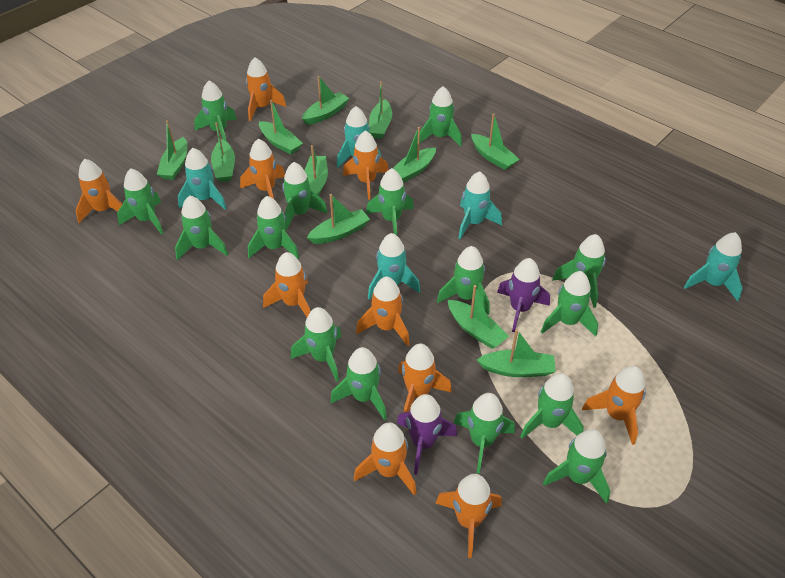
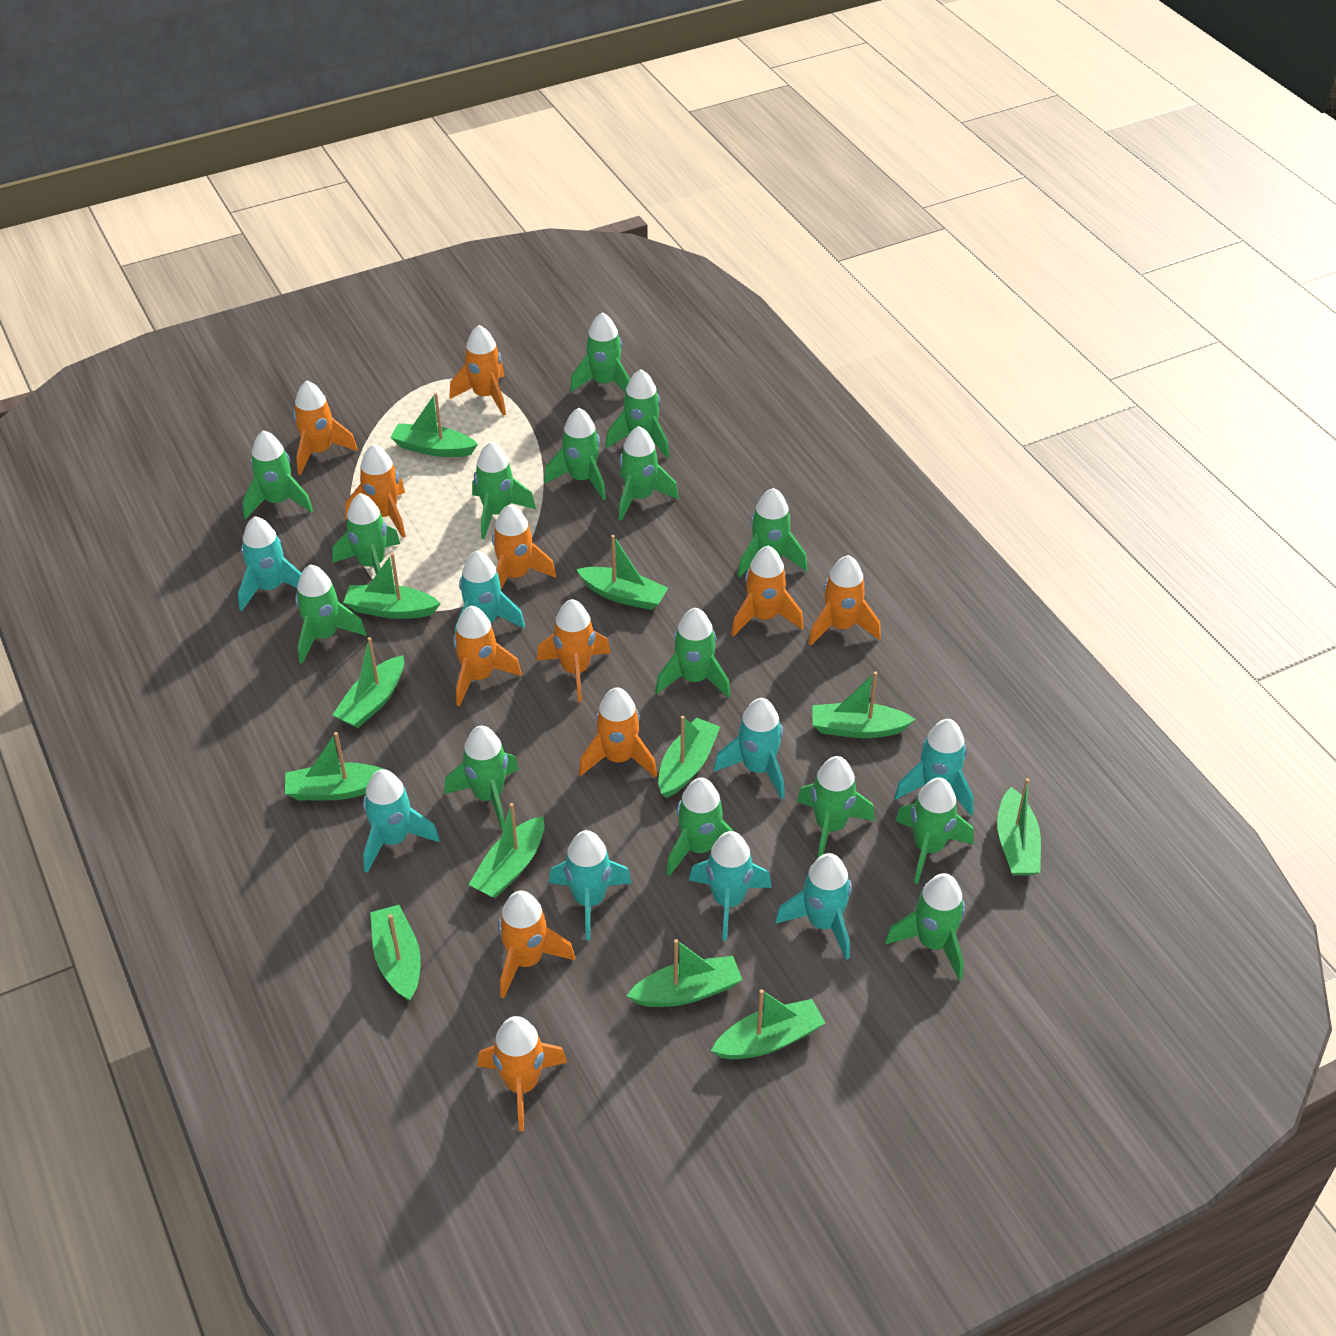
green boat: 11 -> 12
orange rocket: 10 -> 11
purple rocket: 2 -> 0
turquoise rocket: 5 -> 8

